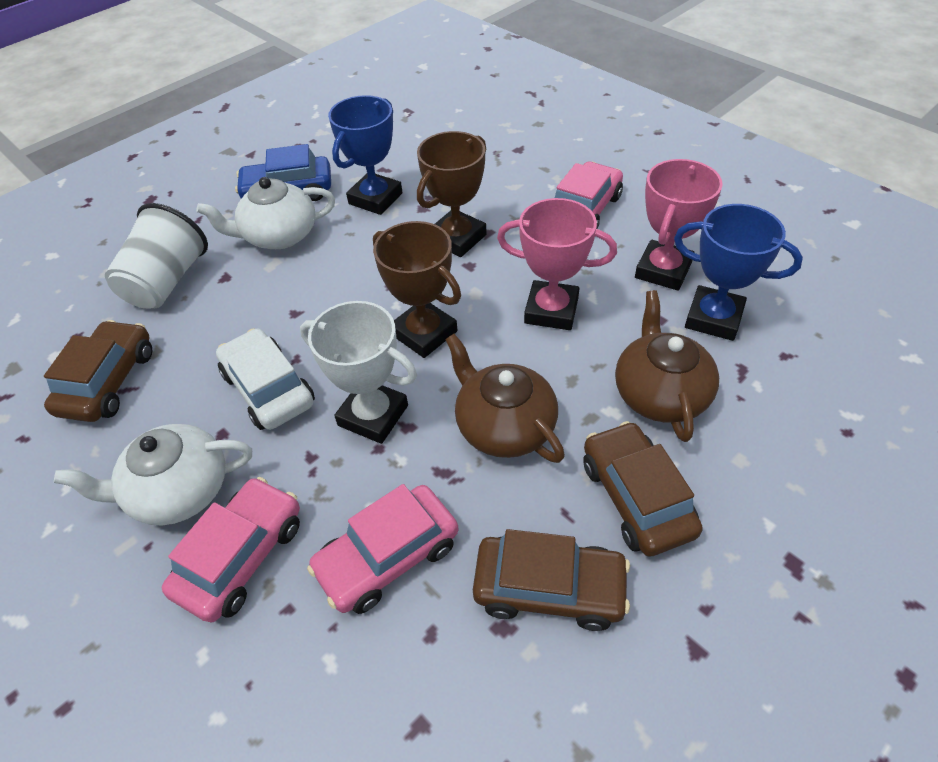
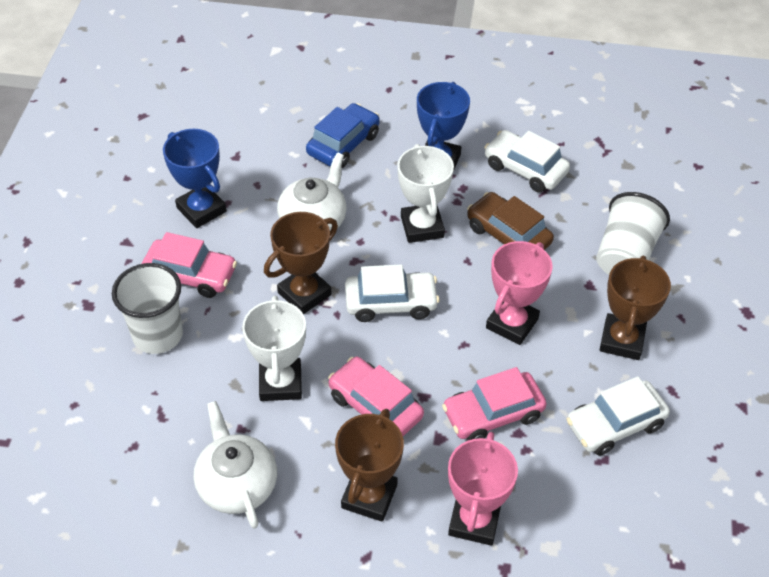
brown car: 3 -> 1
brown teapot: 2 -> 0
brown trophy: 2 -> 3
white car: 1 -> 3
white cup: 1 -> 2
white trophy: 1 -> 2

